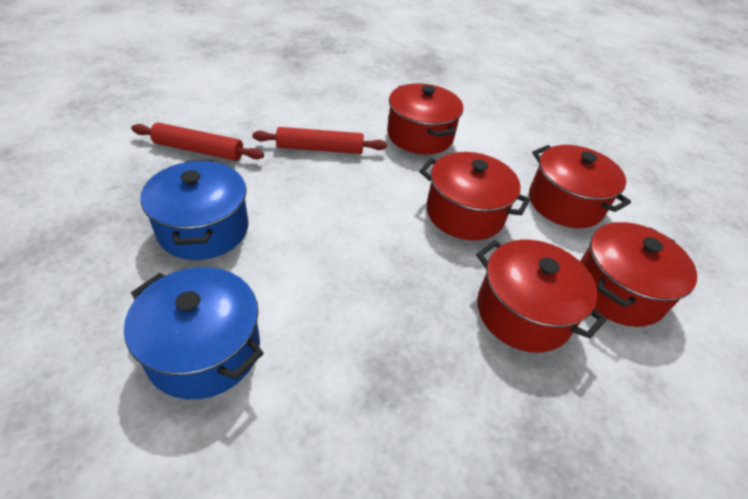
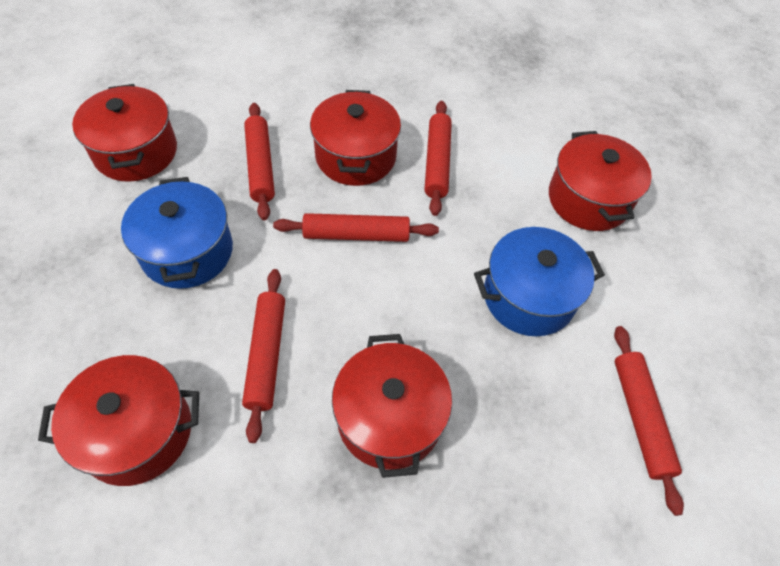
red rolling pin: 2 -> 5

